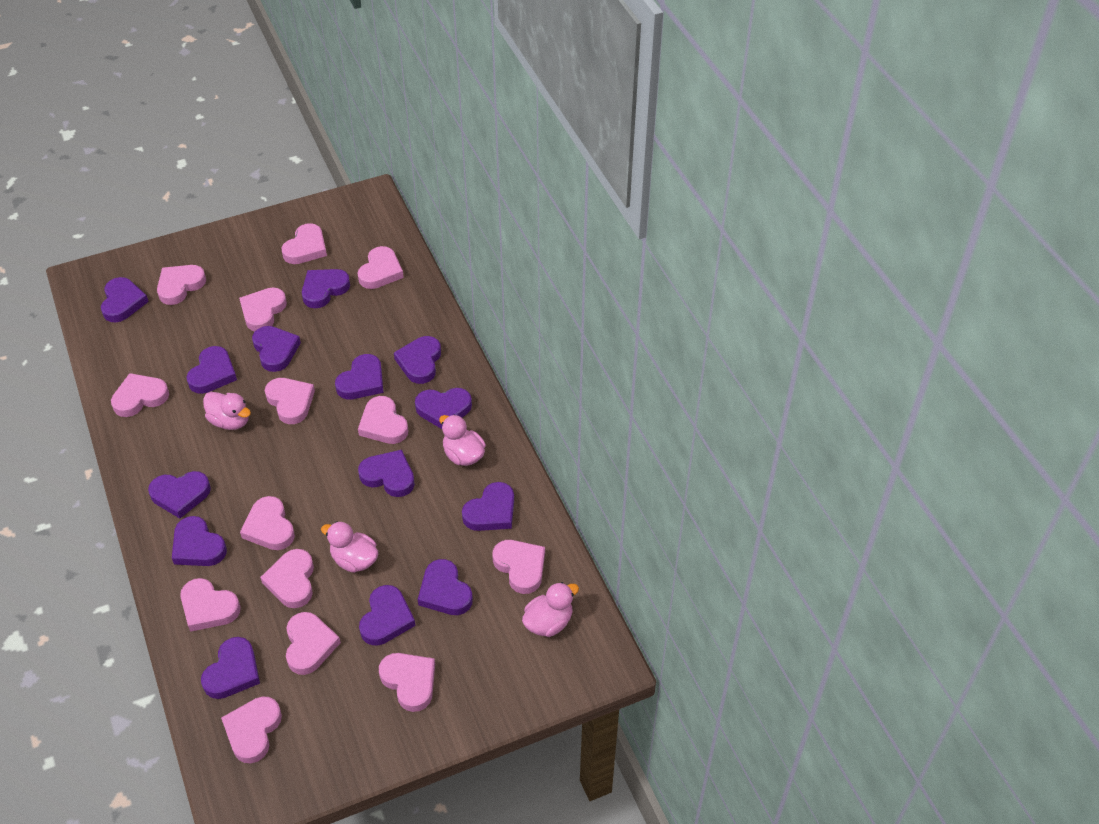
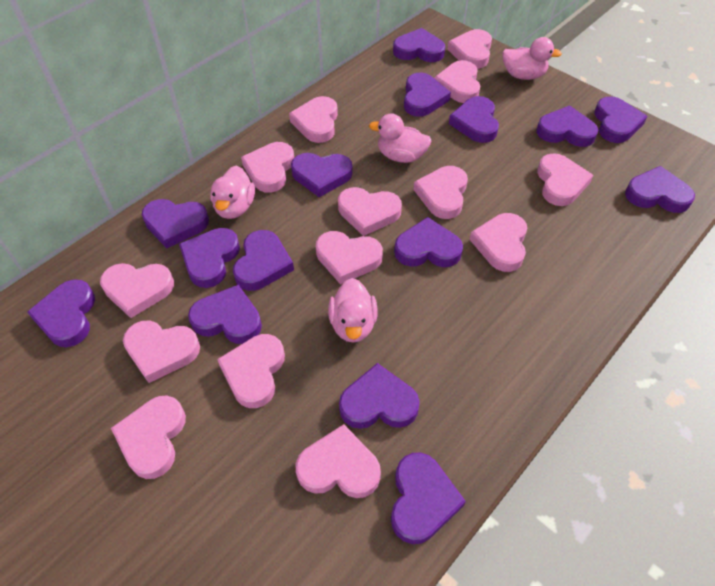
purple heart: 14 -> 15

